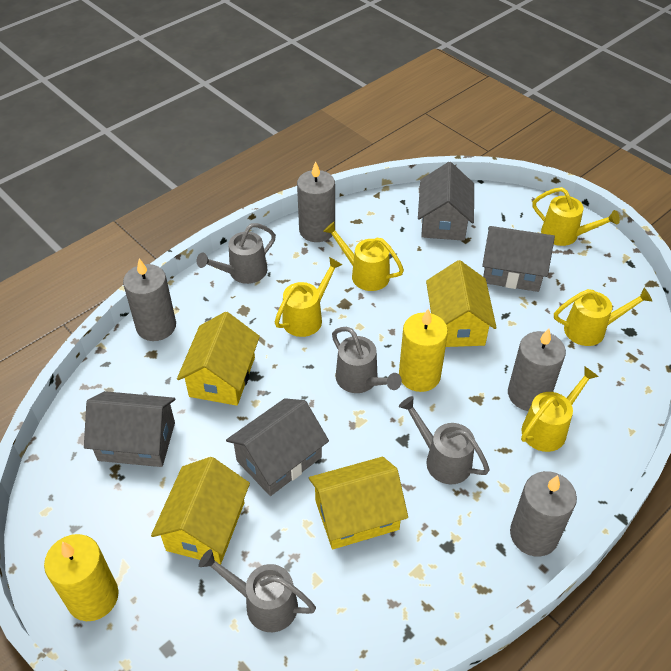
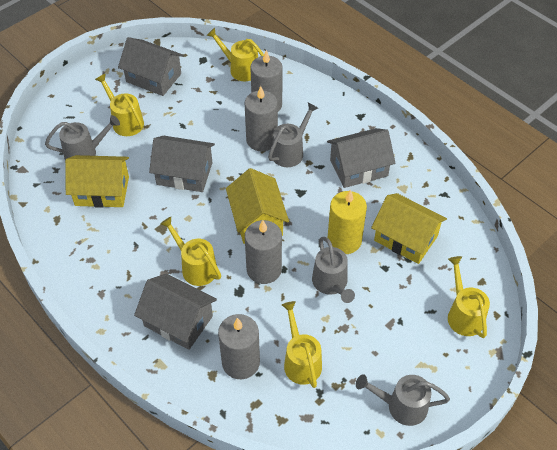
yellow candle: 2 -> 1
yellow house: 4 -> 3

